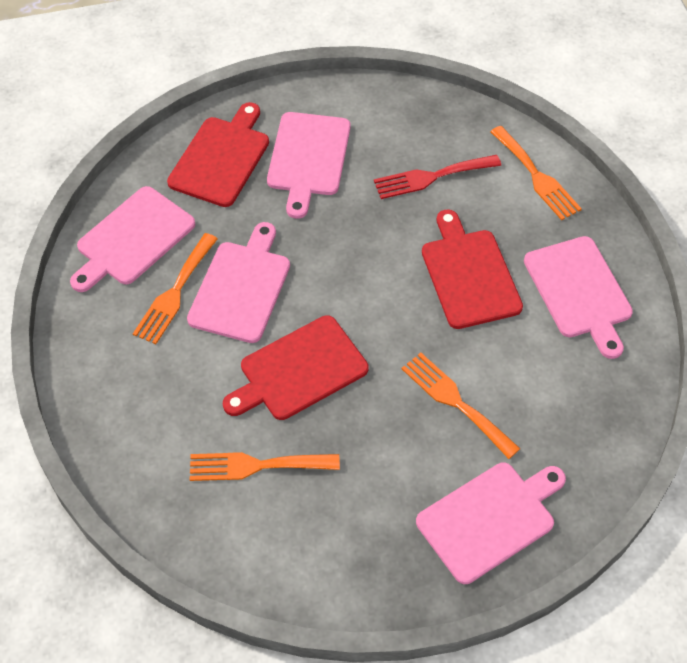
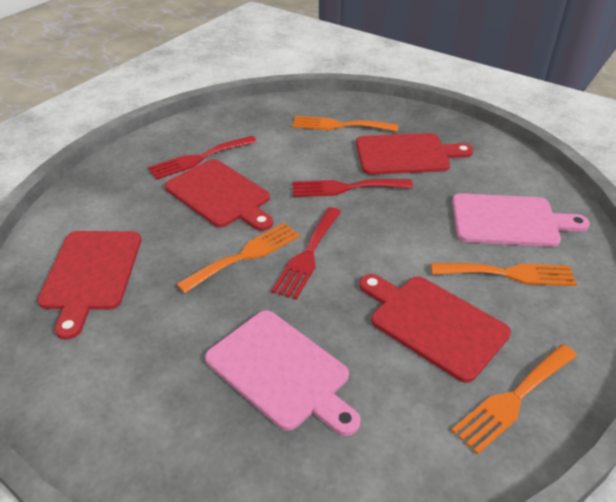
pink cutting board: 5 -> 2
red cutting board: 3 -> 4
red fork: 1 -> 3

